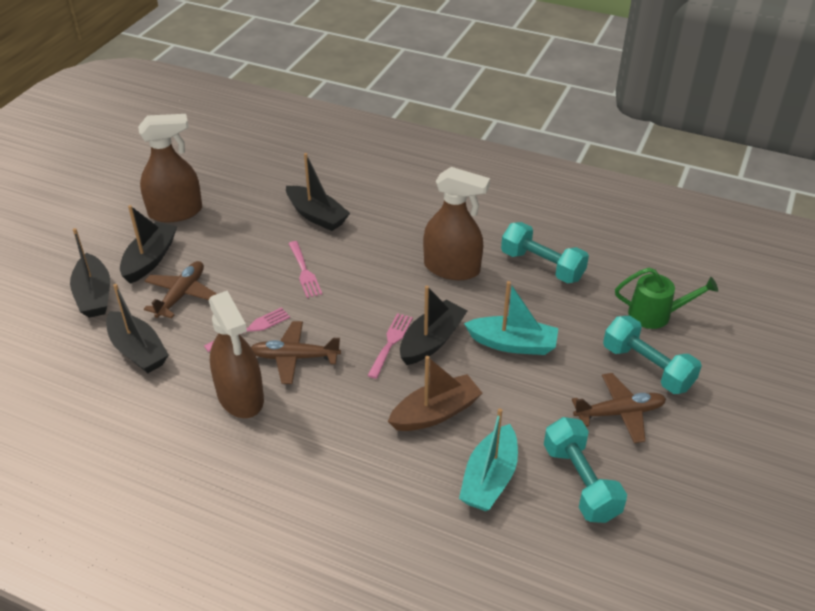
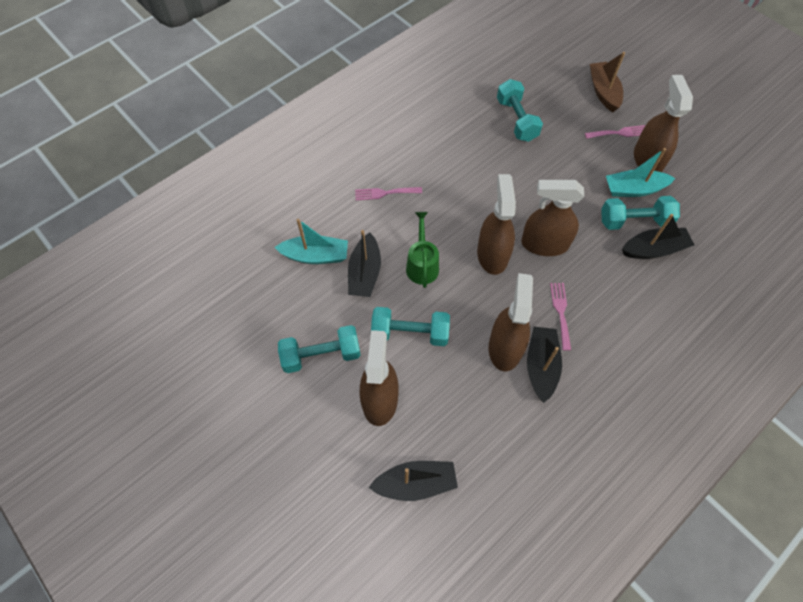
black boat: 5 -> 4
brown plane: 3 -> 0
brown spray bottle: 3 -> 5
turquoise dumbbell: 3 -> 4

